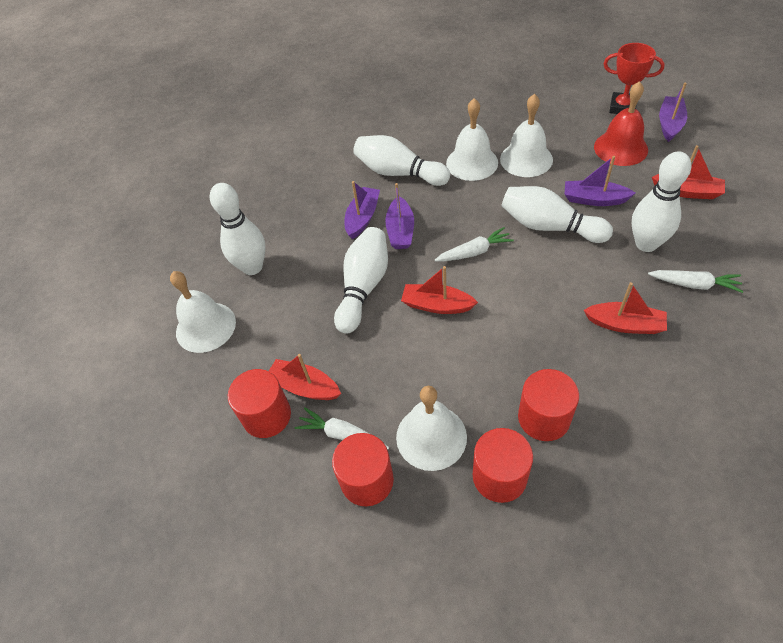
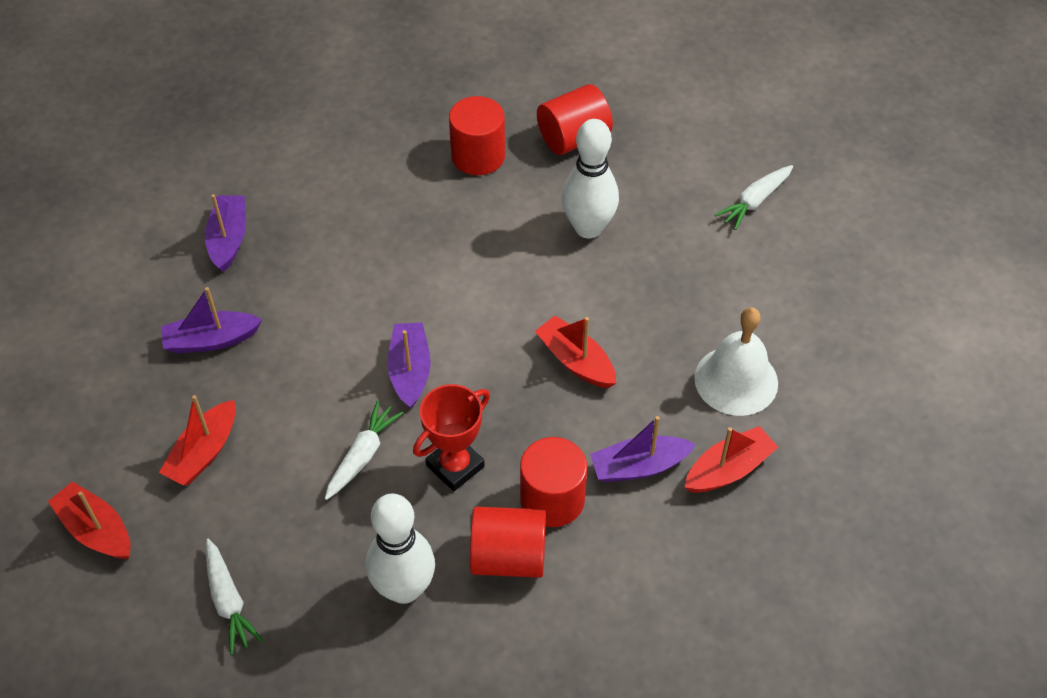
red bell: 1 -> 0
white bell: 4 -> 1
white bowling pin: 5 -> 2

